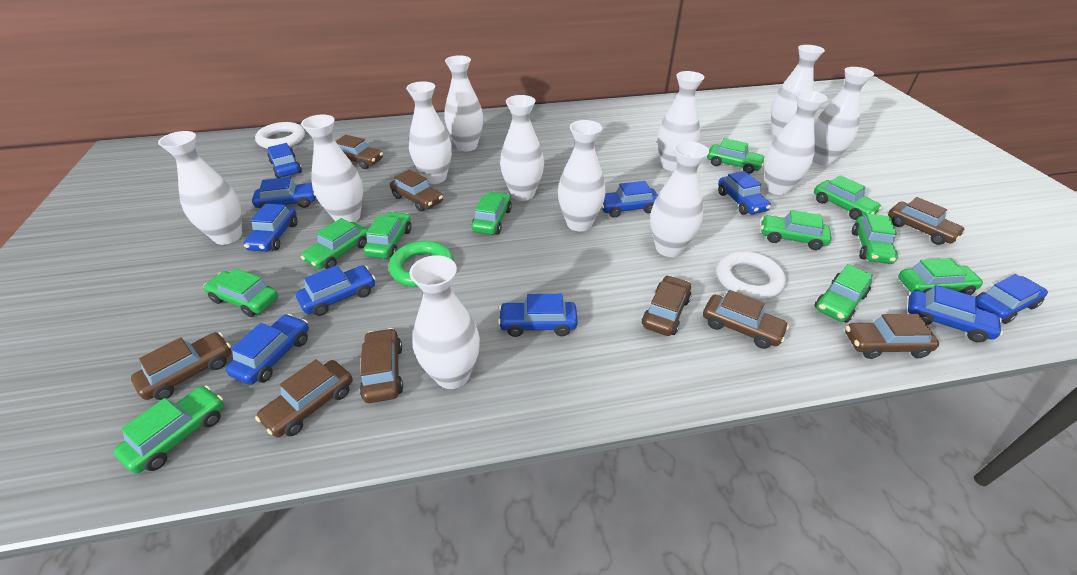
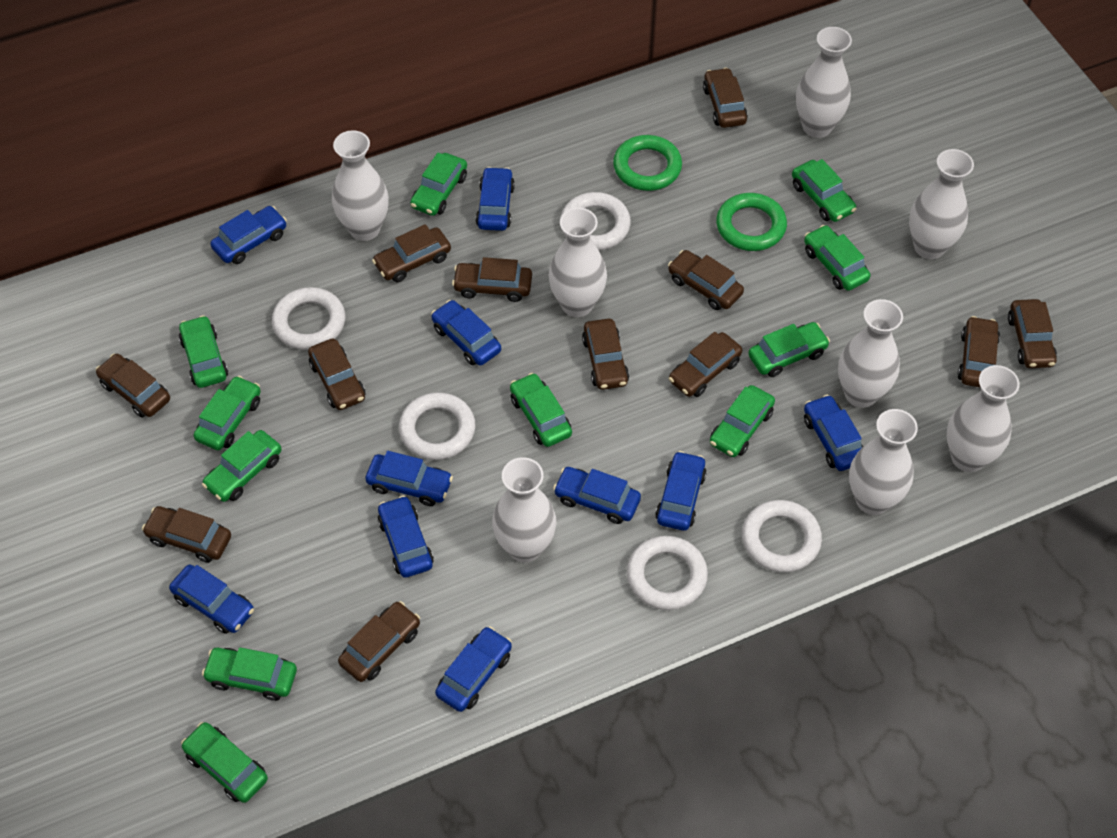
brown car: 9 -> 12
green ring: 1 -> 2
white ring: 2 -> 5
white vase: 12 -> 8

